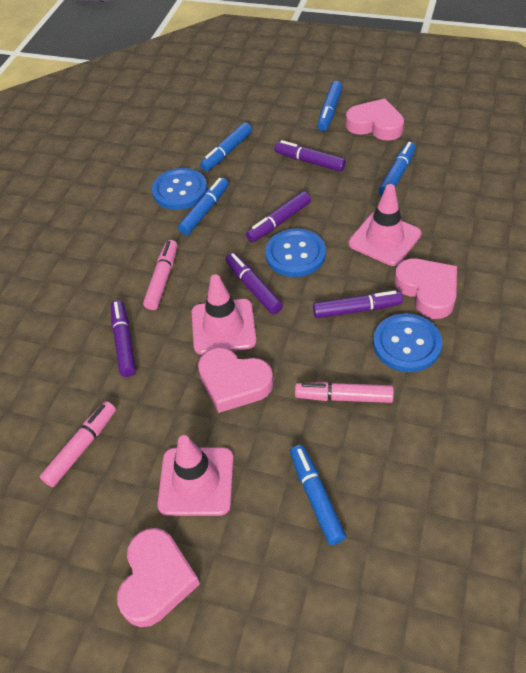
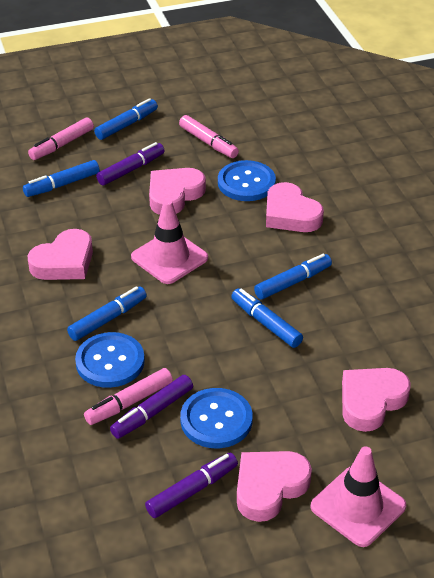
pink heart: 4 -> 5
pink traffic cone: 3 -> 2
purple marker: 5 -> 3

